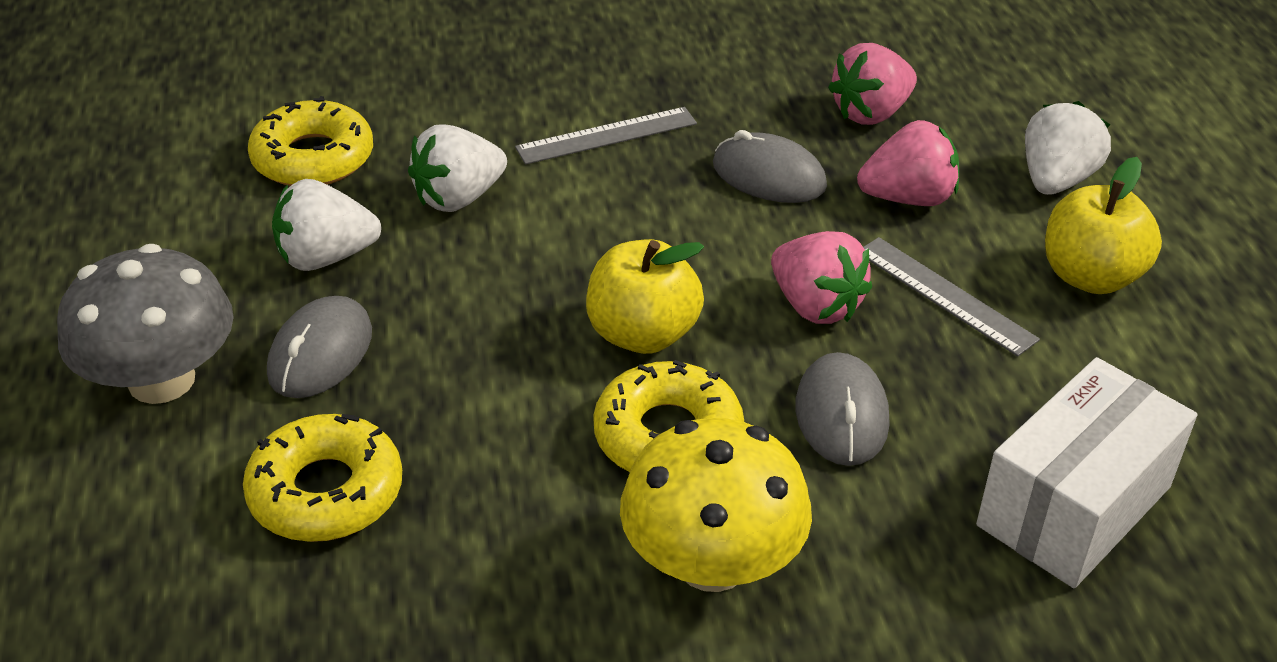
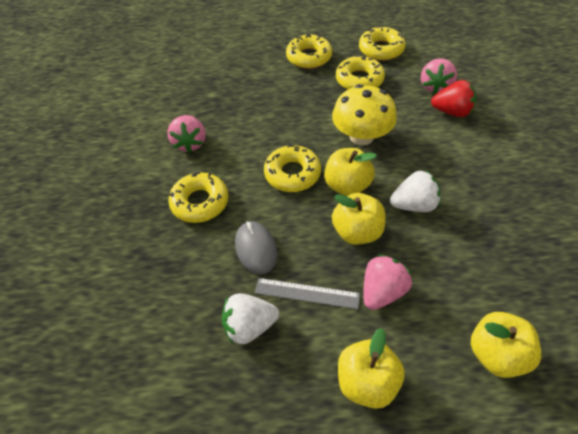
grey mouse: 3 -> 1
grey mushroom: 1 -> 0
grey ruler: 2 -> 1
red strawberry: 0 -> 1
white box: 1 -> 0
white strawberry: 3 -> 2
yellow apple: 2 -> 4
yellow donut: 3 -> 5

